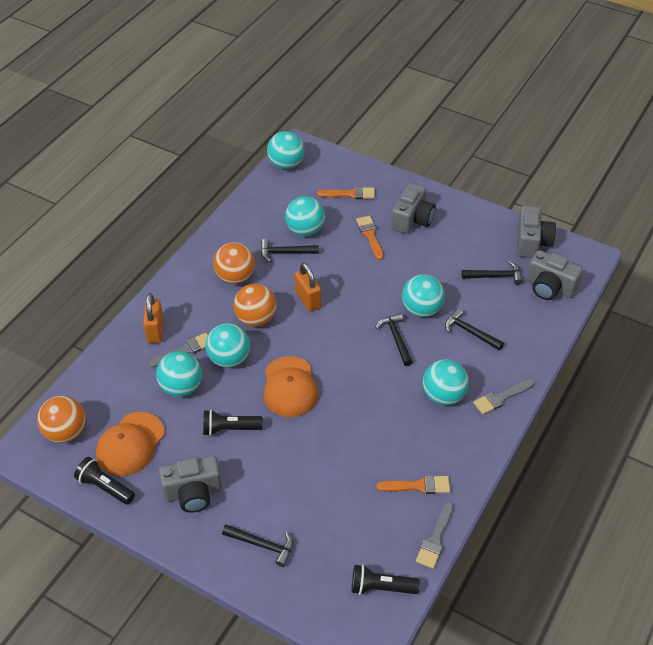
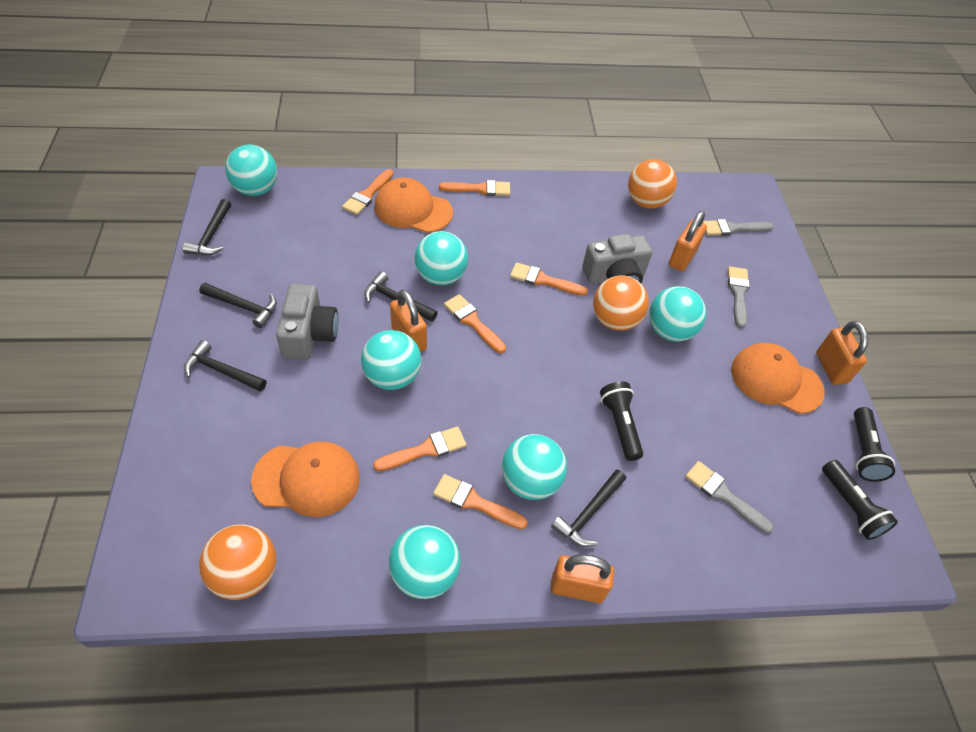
grey camera: 4 -> 2
orange brush: 3 -> 6
orange cap: 2 -> 3
orange padlock: 2 -> 4

